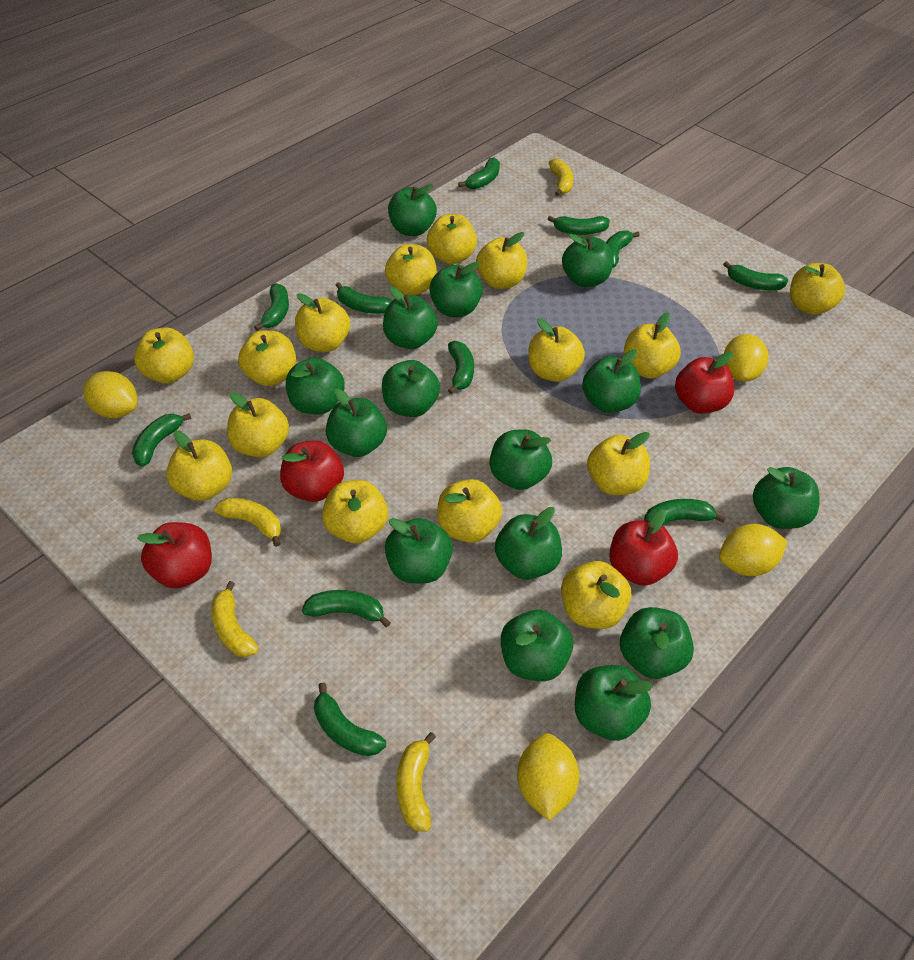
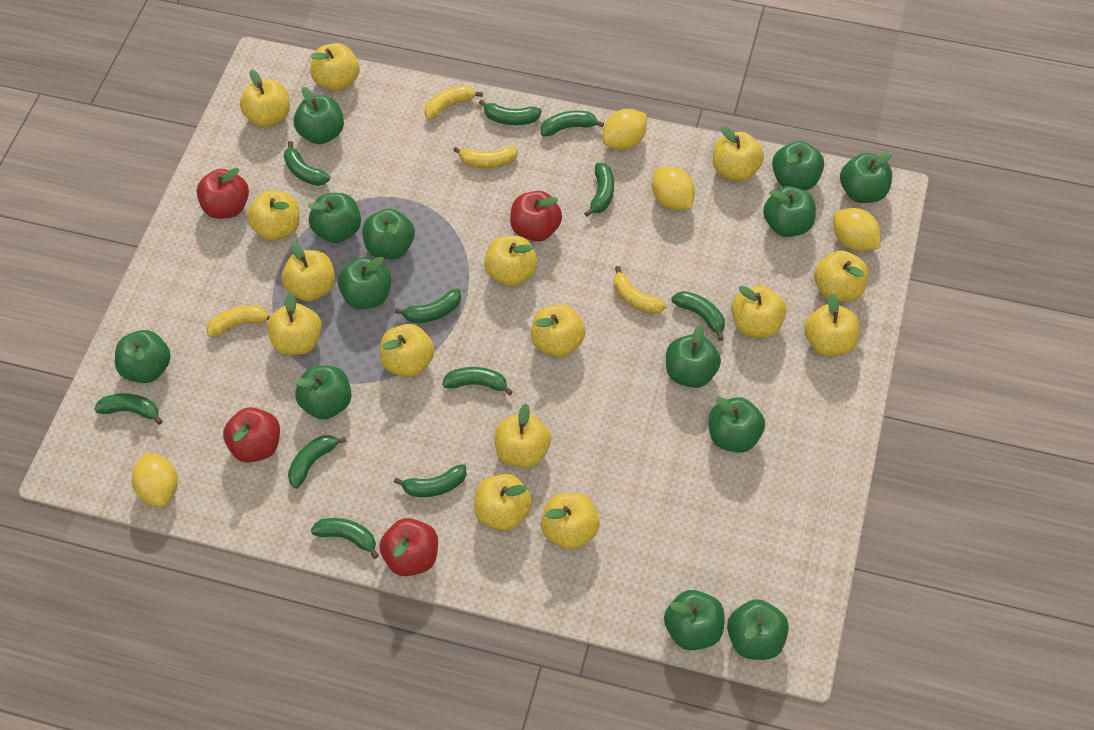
green apple: 15 -> 13

